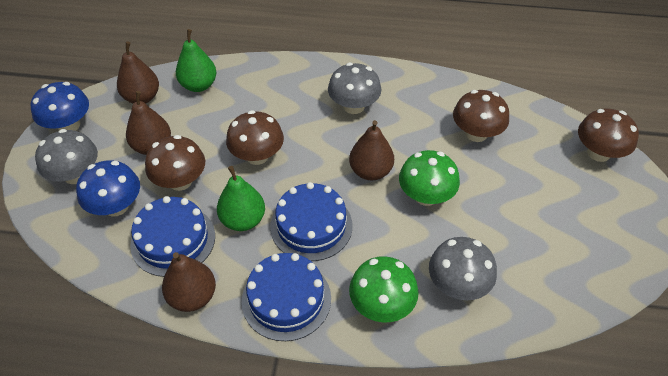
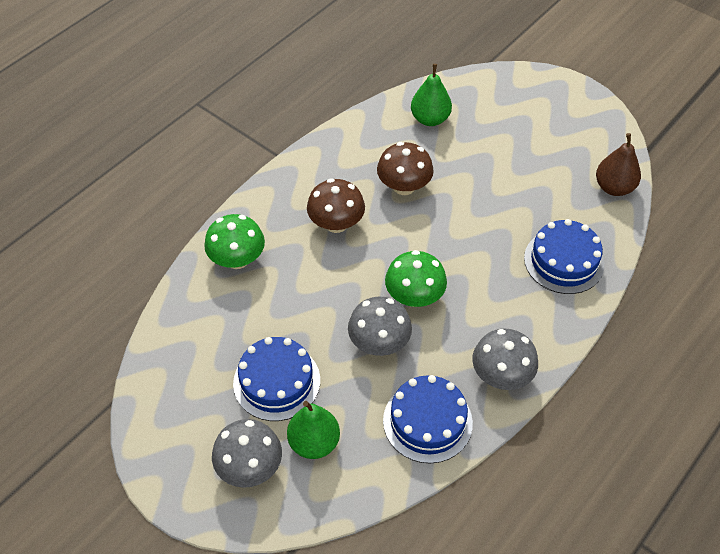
blue mushroom: 2 -> 0
brown mushroom: 4 -> 2
brown pear: 4 -> 1

